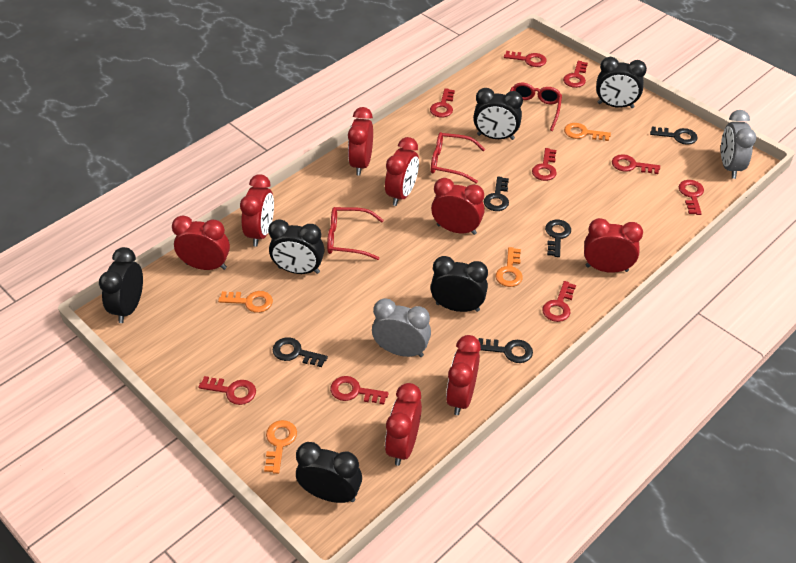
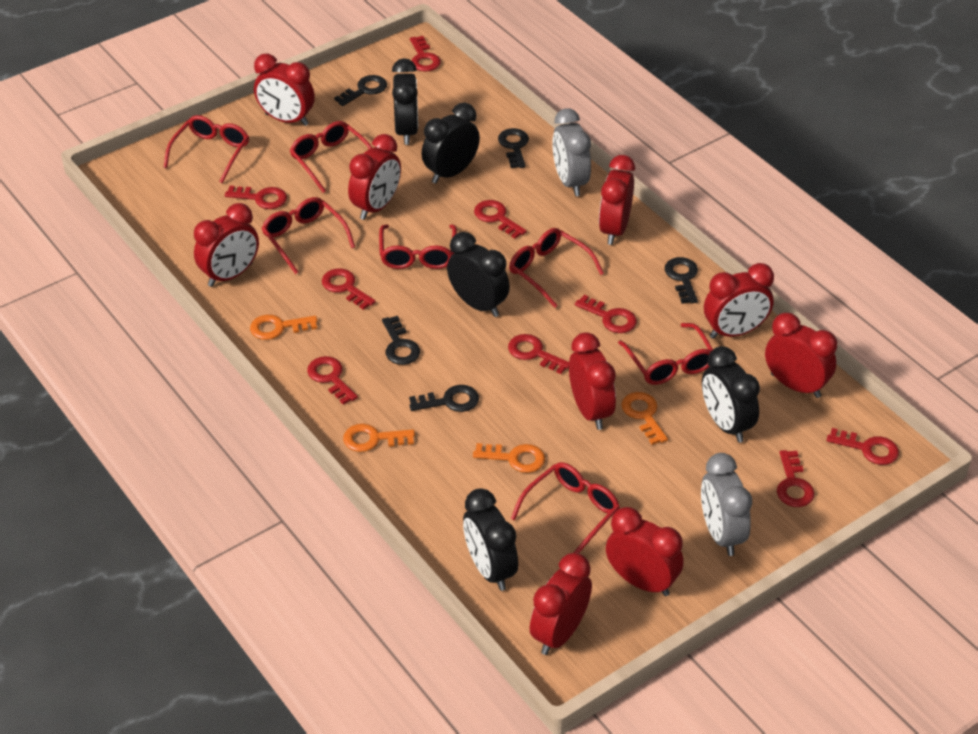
black clock: 6 -> 5
red clock: 8 -> 9
red glasses: 3 -> 7

